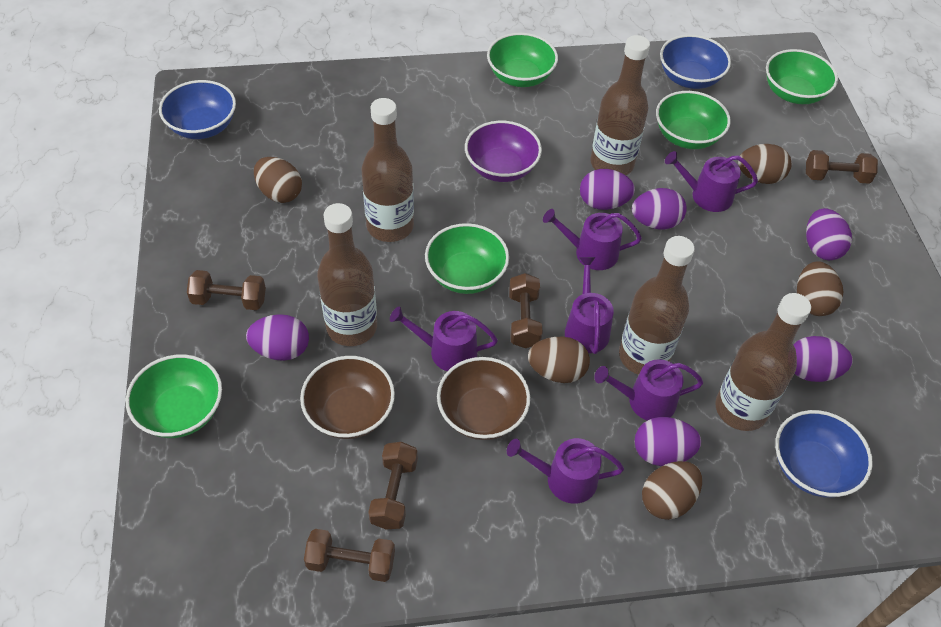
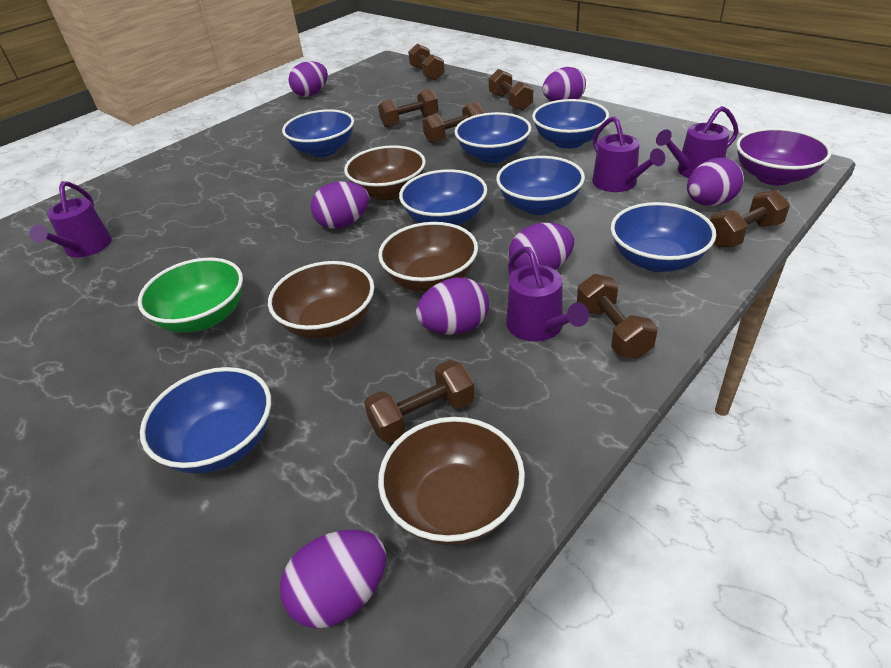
blue bowl: 3 -> 7
brown bottle: 5 -> 0
brown bowl: 2 -> 4
brown dumbbell: 5 -> 7
brown egg: 5 -> 0
green bowl: 5 -> 1
purple egg: 6 -> 7
purple watering can: 6 -> 4

